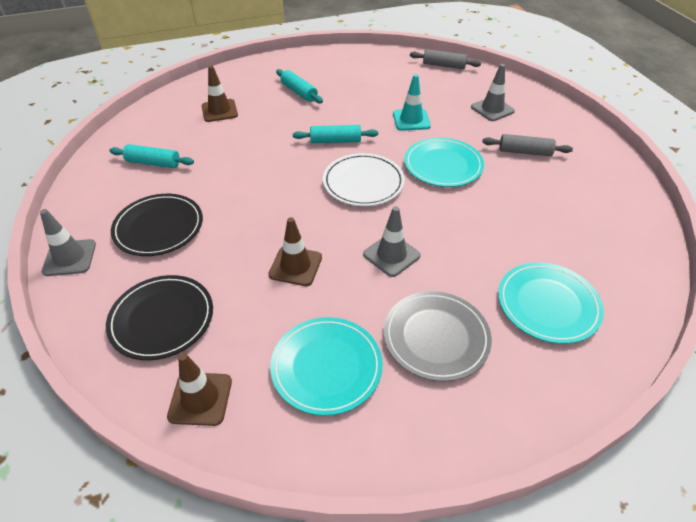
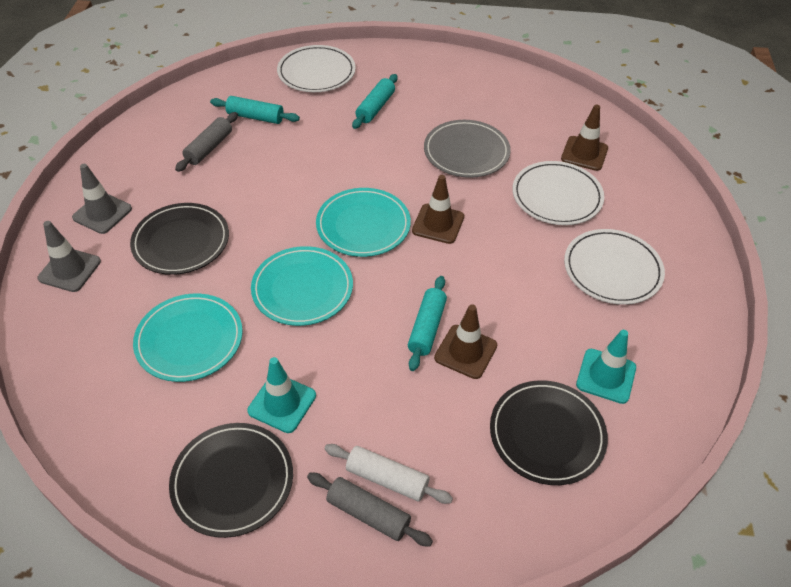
black plate: 2 -> 3
grey traffic cone: 3 -> 2
turquoise traffic cone: 1 -> 2
white plate: 1 -> 3
white rolling pin: 0 -> 1

